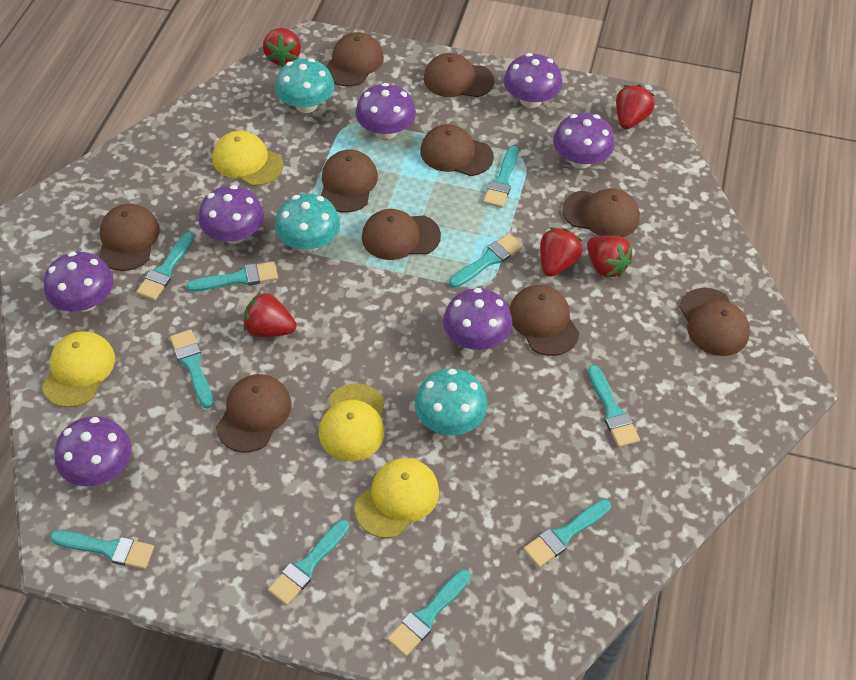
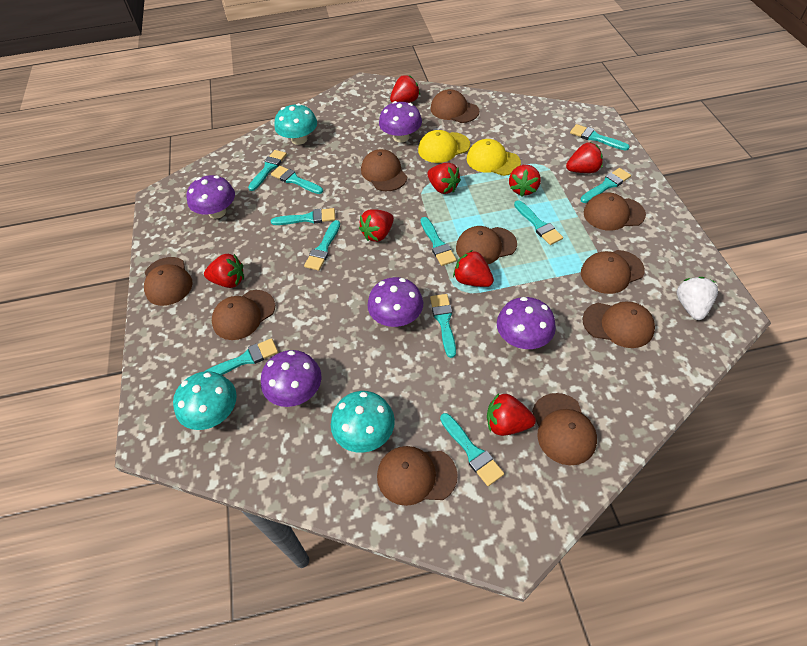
purple mushroom: 7 -> 5
red strawberry: 5 -> 8
turquoise brush: 10 -> 11
white strawberry: 0 -> 1
yellow cap: 4 -> 2

